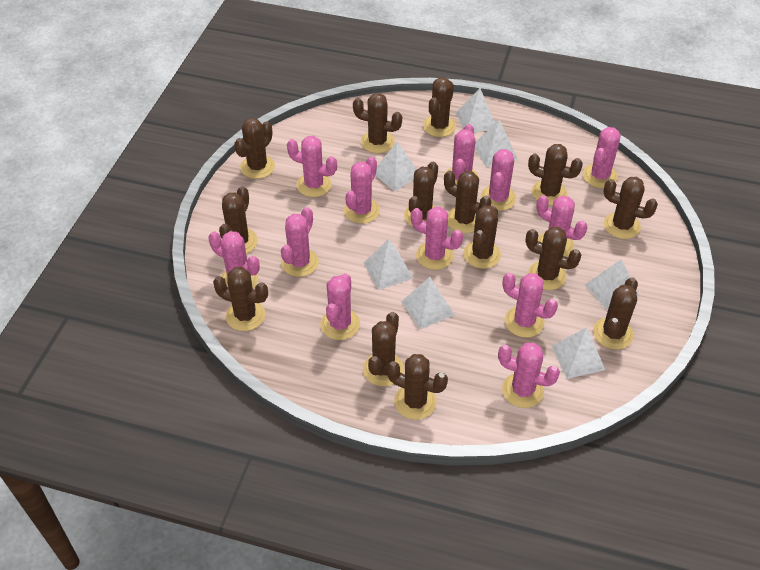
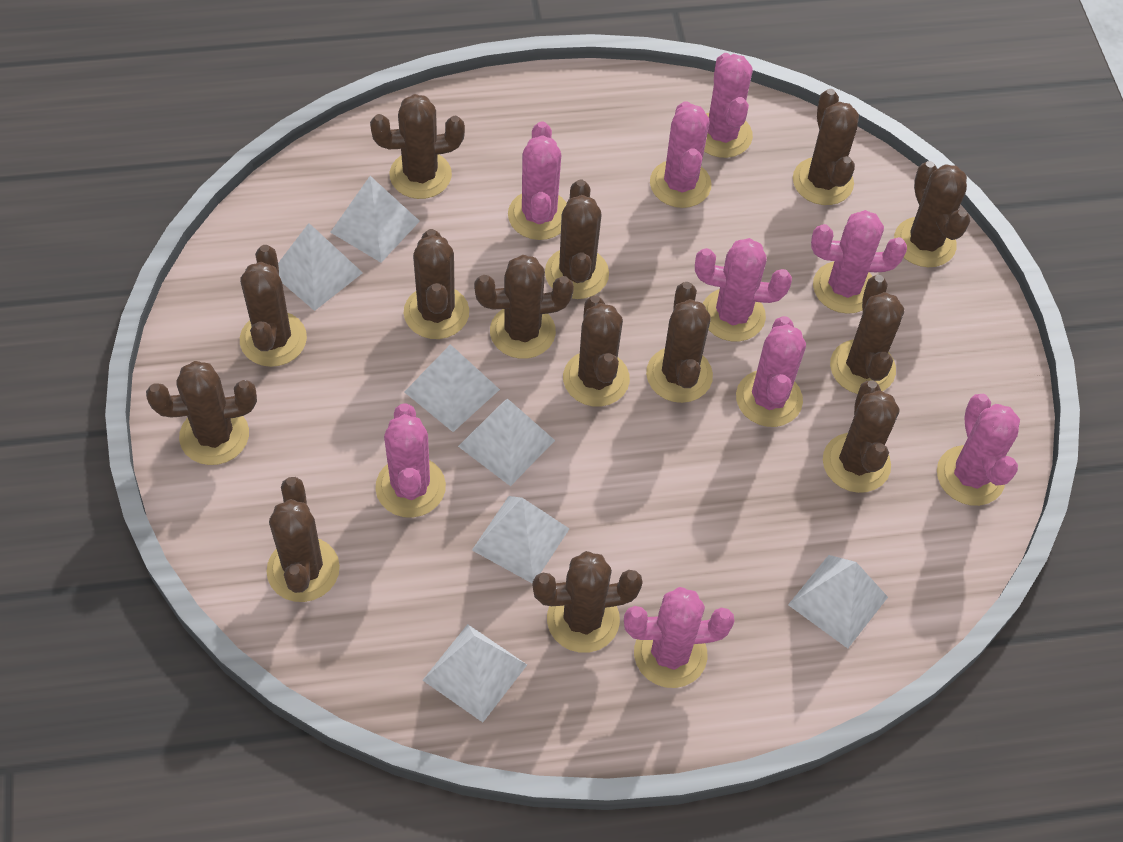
pink cactus: 12 -> 9

